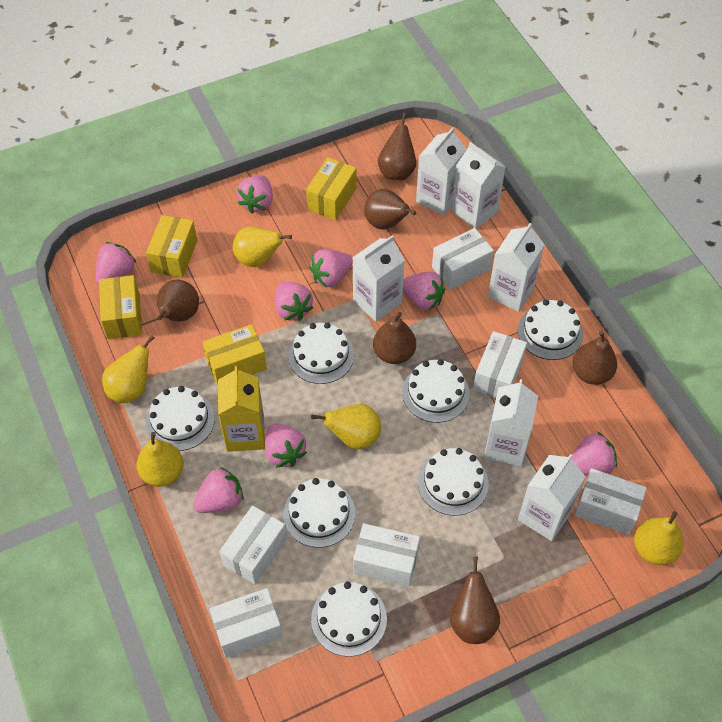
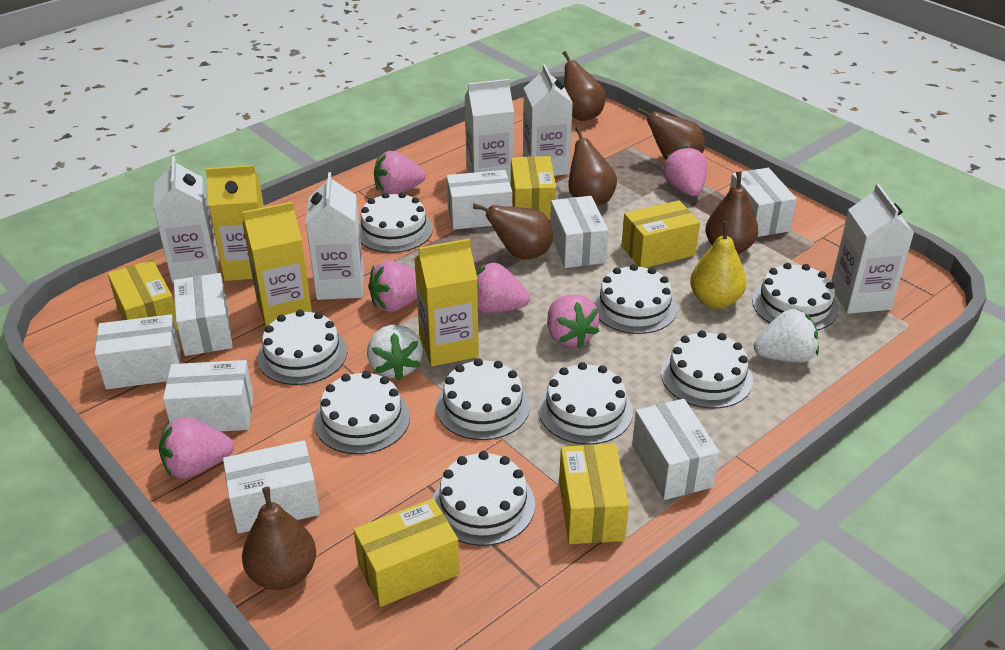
pink strawberry: 8 -> 6
white box: 6 -> 8
white cake: 7 -> 9
white carton: 6 -> 5
white strawberry: 0 -> 2
yellow box: 4 -> 5
yellow carton: 1 -> 3
yellow pear: 5 -> 1

